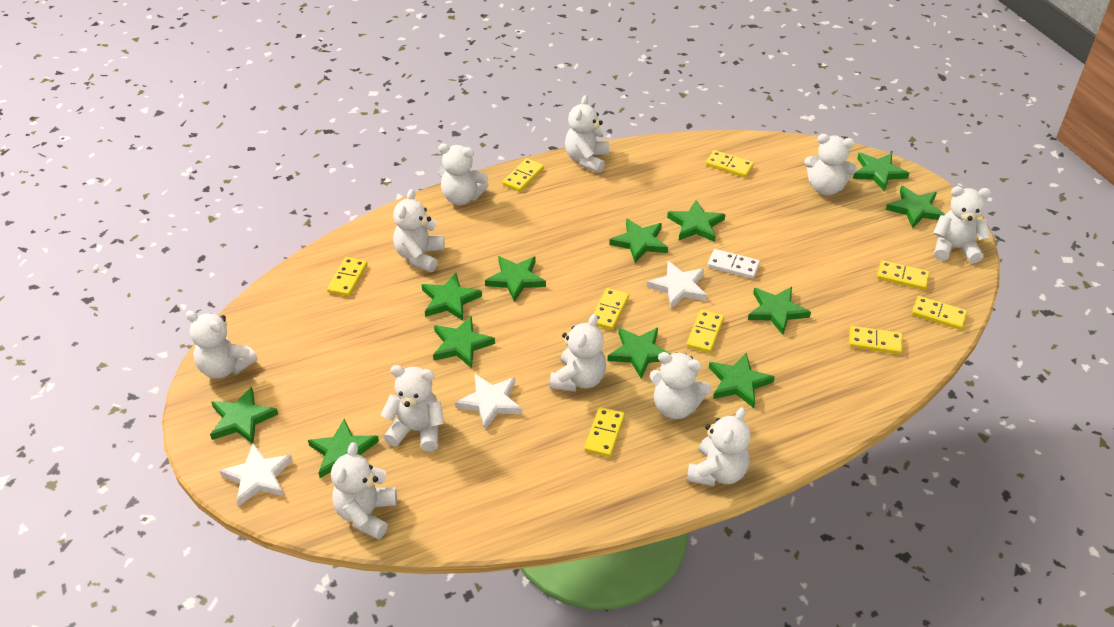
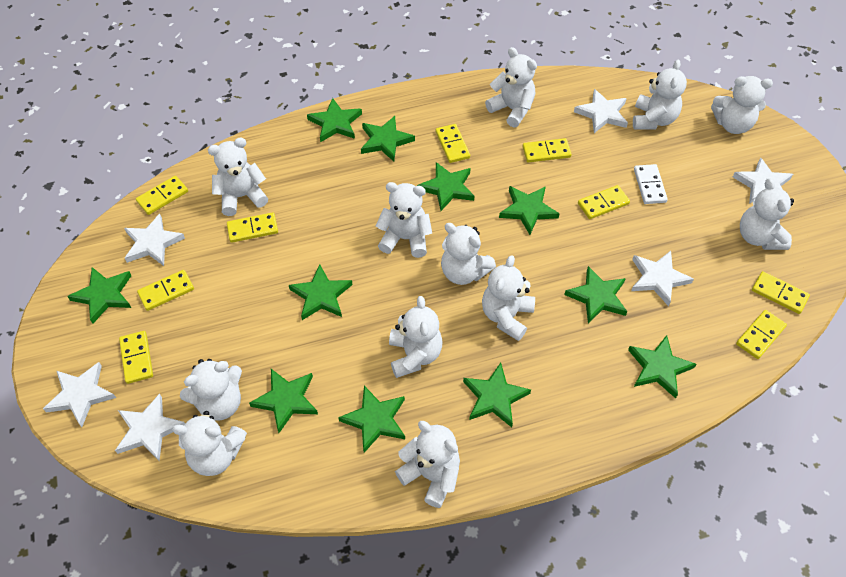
green star: 12 -> 11
white star: 3 -> 6
white teddy bear: 11 -> 12

